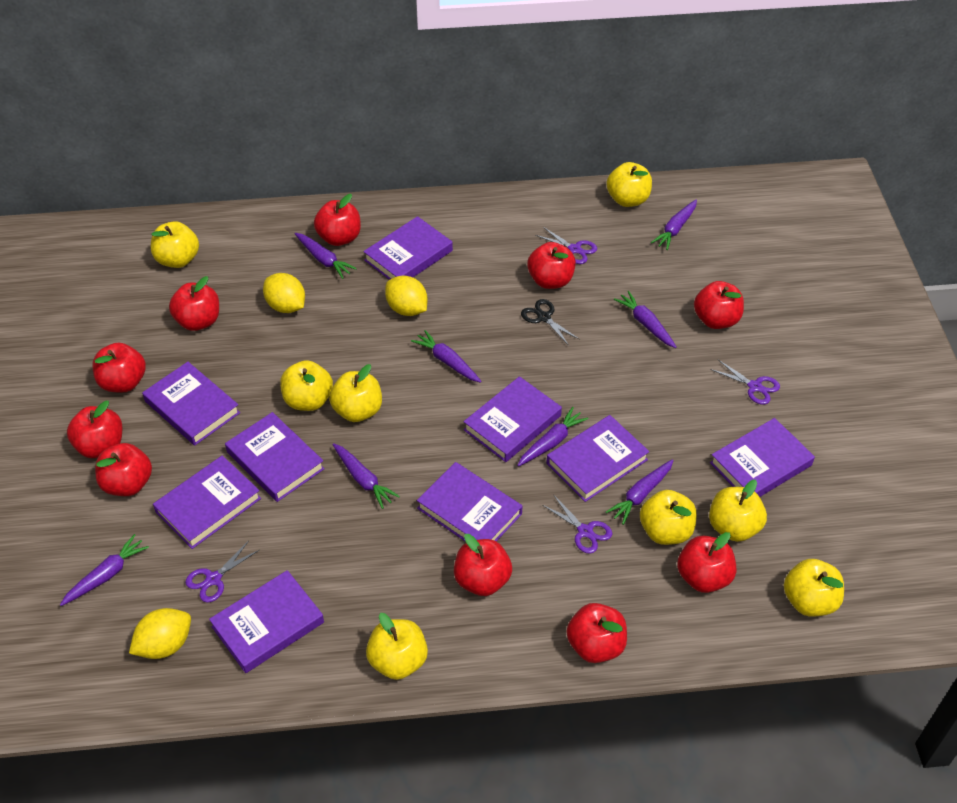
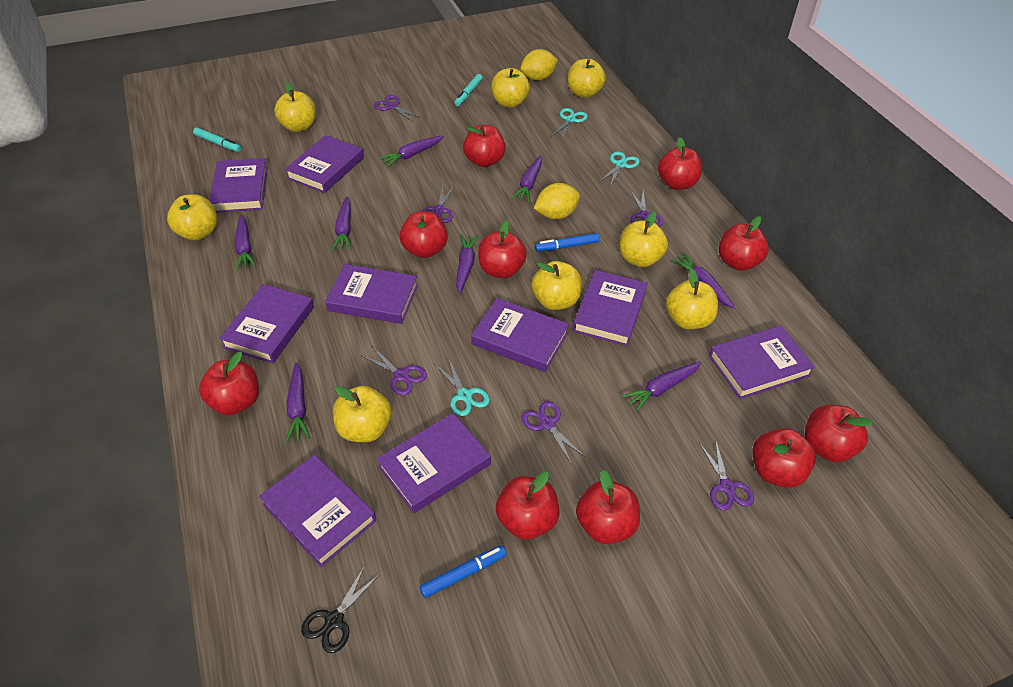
blue marker: 0 -> 2
purple scissors: 4 -> 6
turquoise marker: 0 -> 2
turquoise scissors: 0 -> 3
yellow lemon: 3 -> 2

